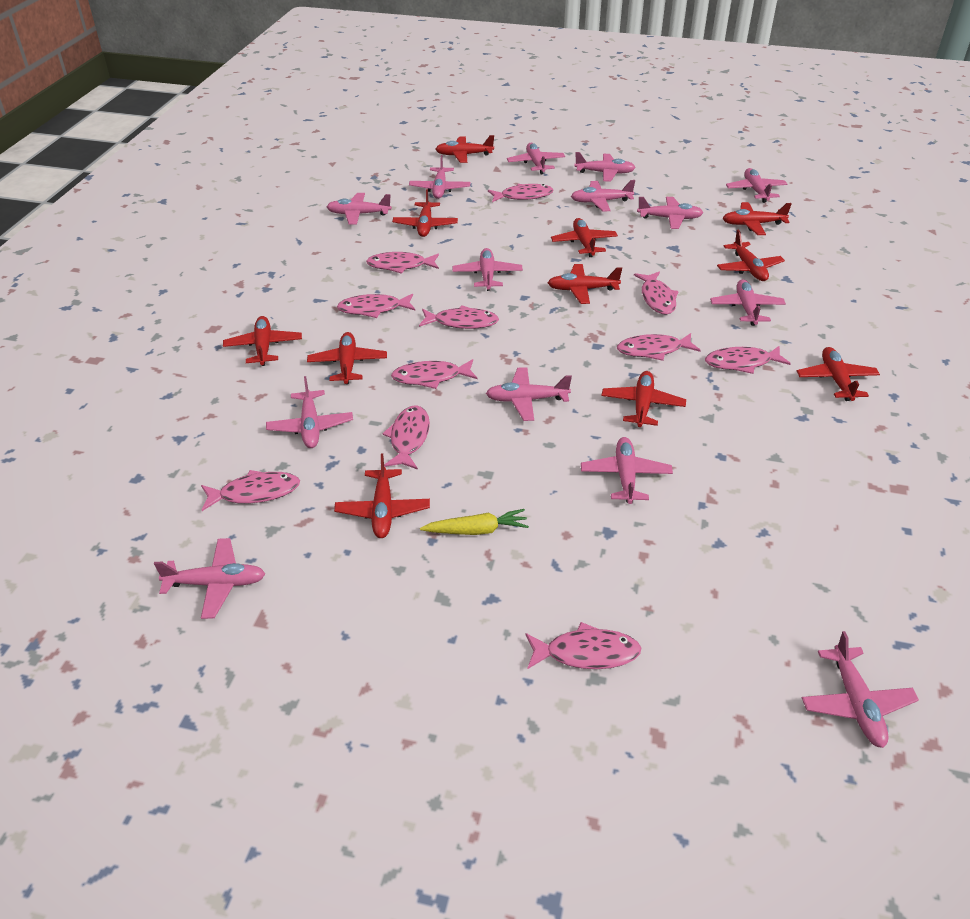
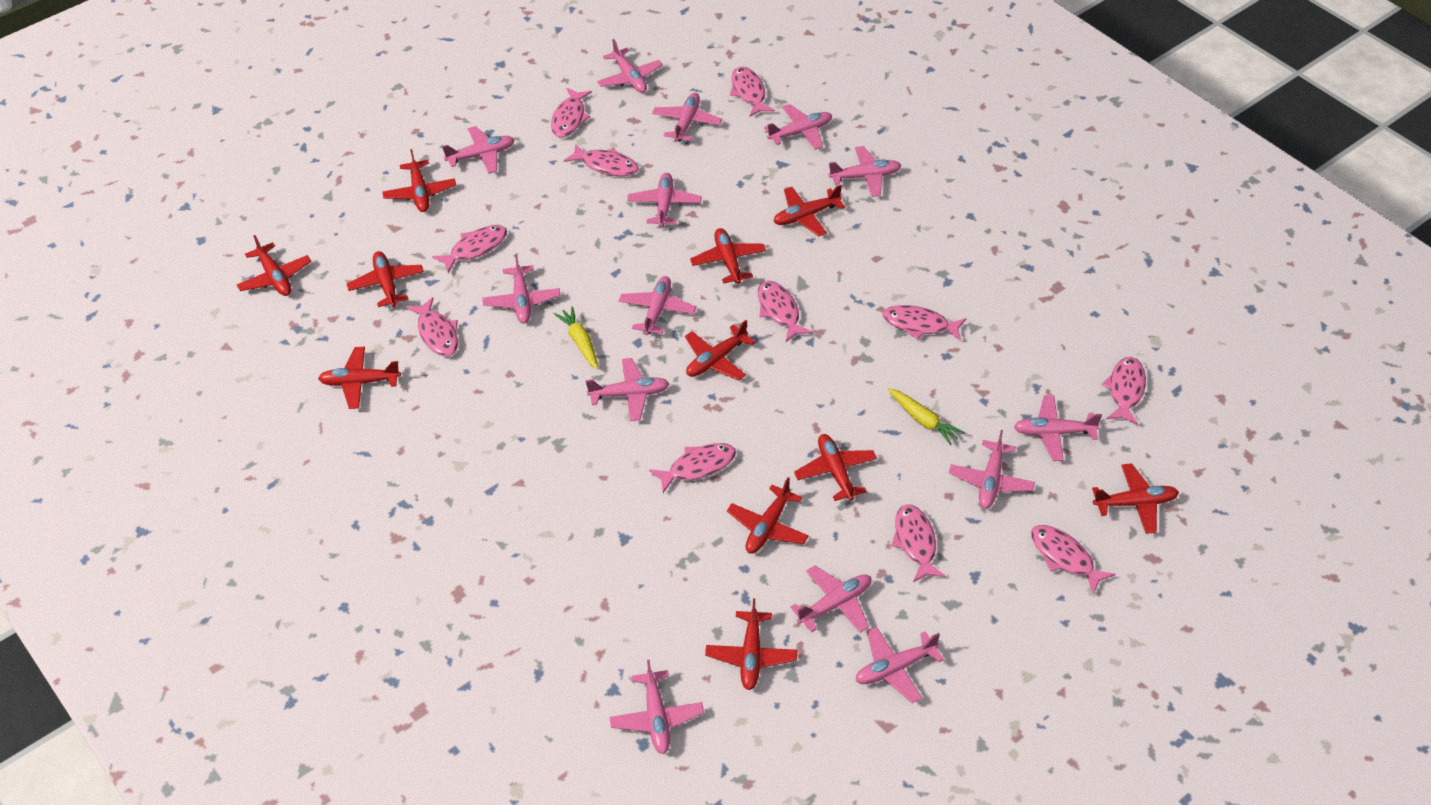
yellow carrot: 1 -> 2

